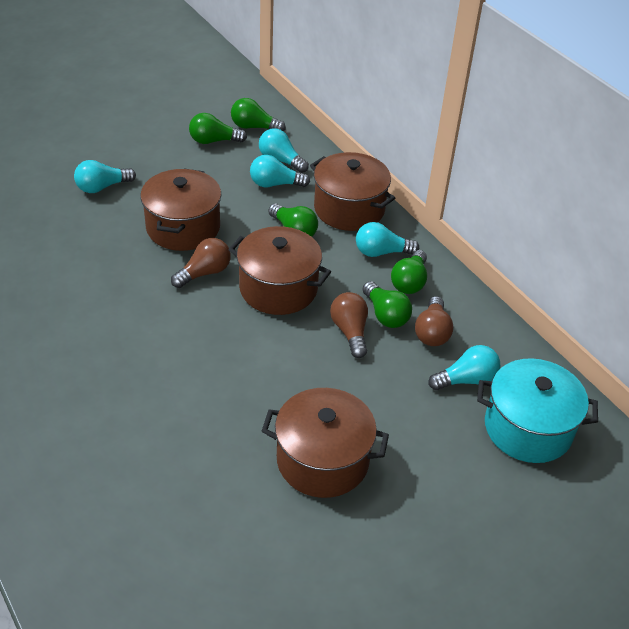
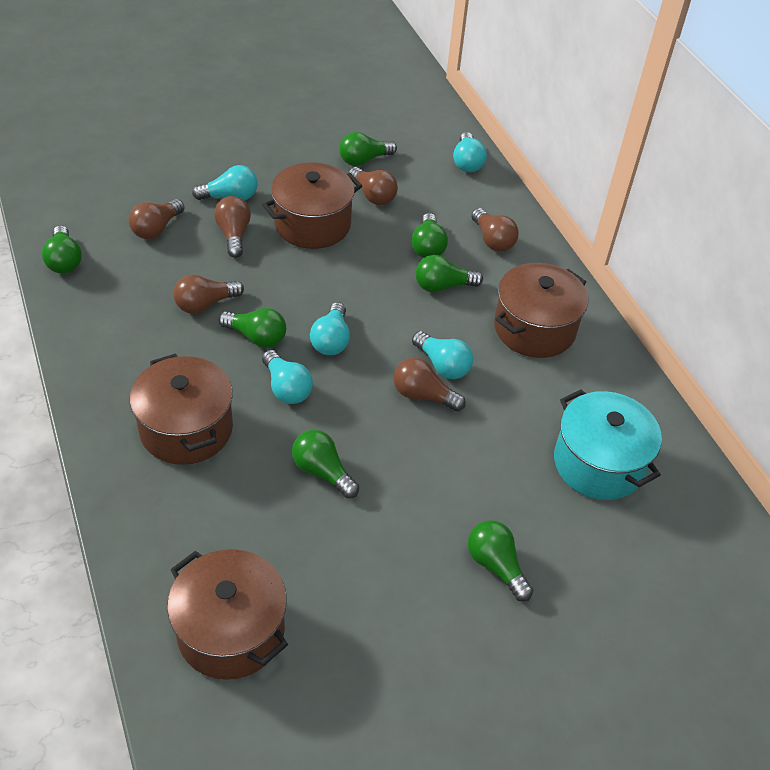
brown light bulb: 3 -> 6
green light bulb: 5 -> 7

